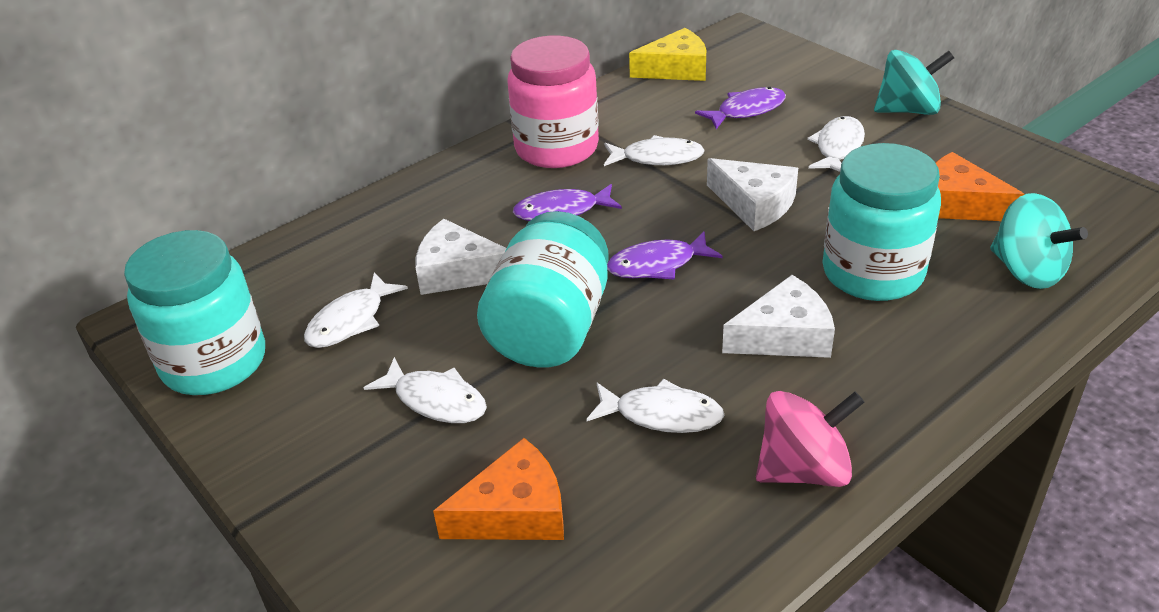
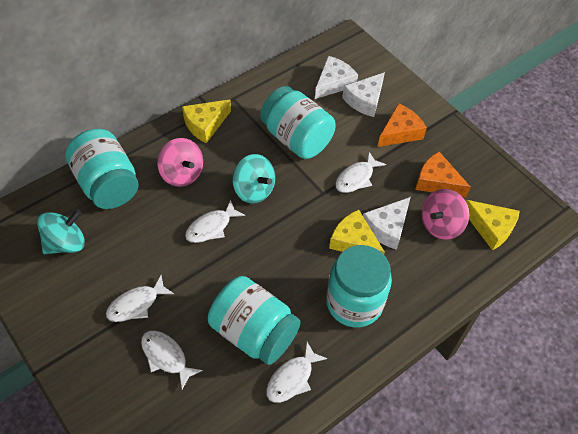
pink jar: 1 -> 0
pink spinning top: 1 -> 2
purple fish: 3 -> 0
turquoise jar: 3 -> 4
yellow cheese: 1 -> 3

